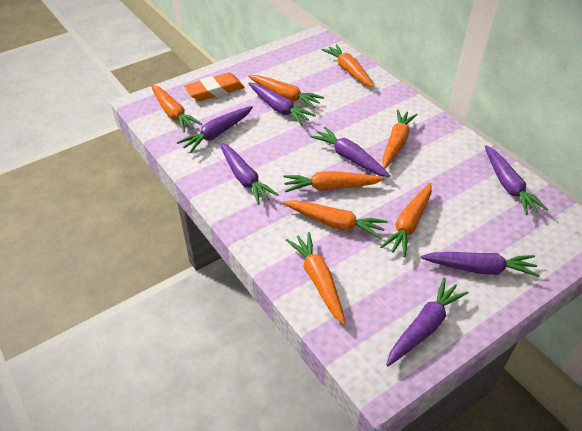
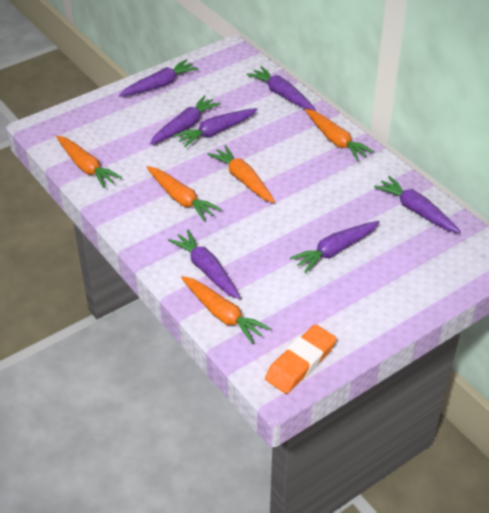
orange carrot: 8 -> 5

